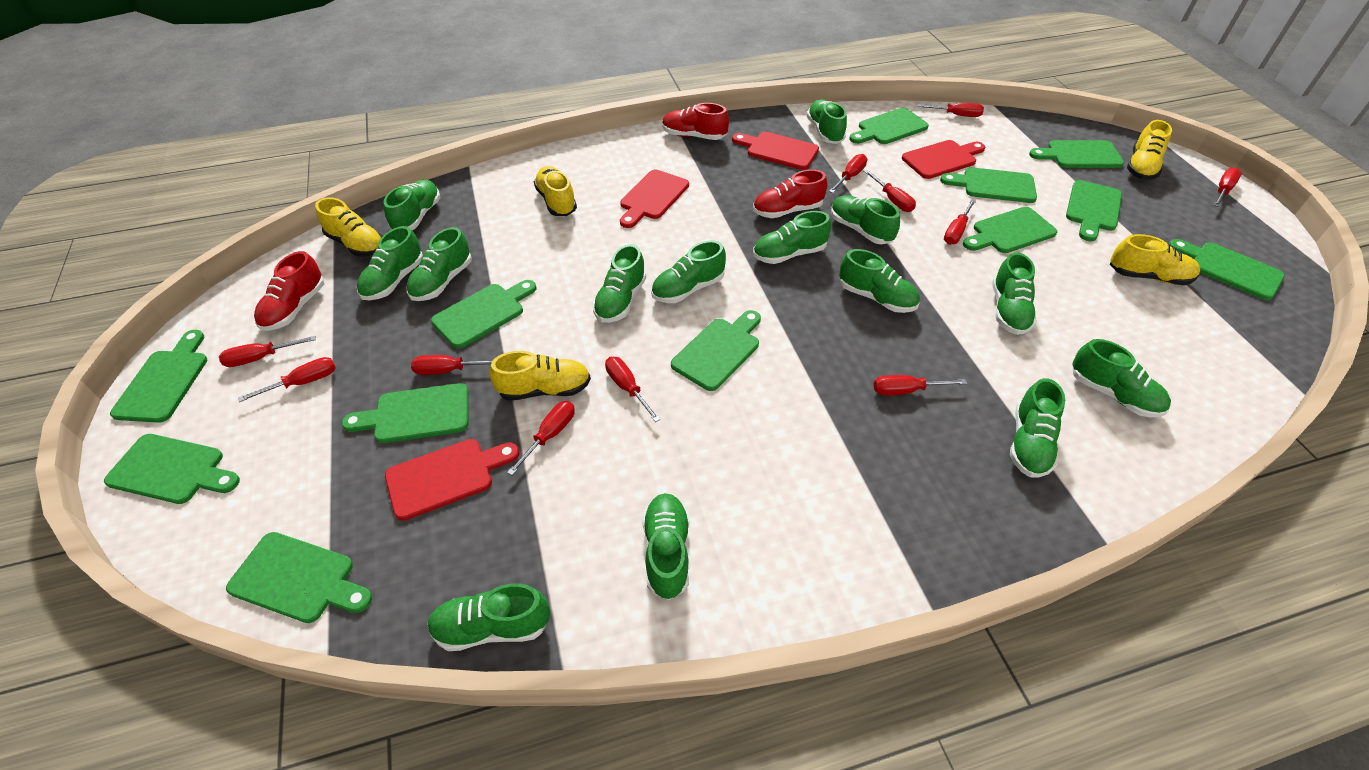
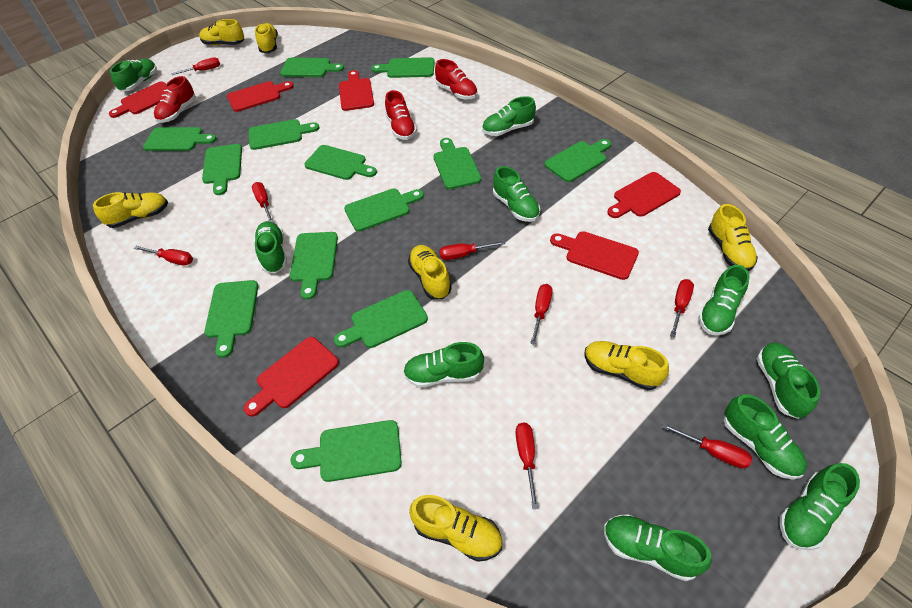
green cutting board: 12 -> 13
green shoe: 14 -> 10
red cutting board: 4 -> 6
red screwdriver: 11 -> 8
yellow shoe: 5 -> 7

